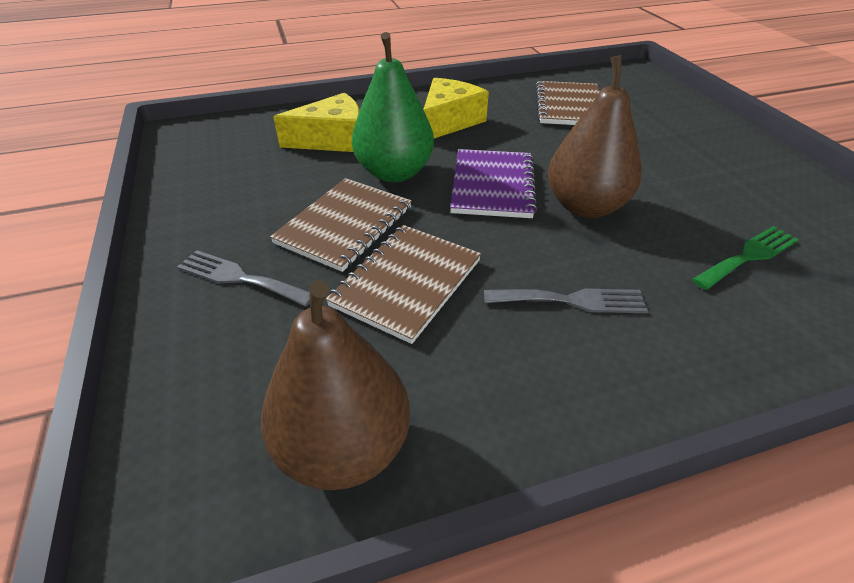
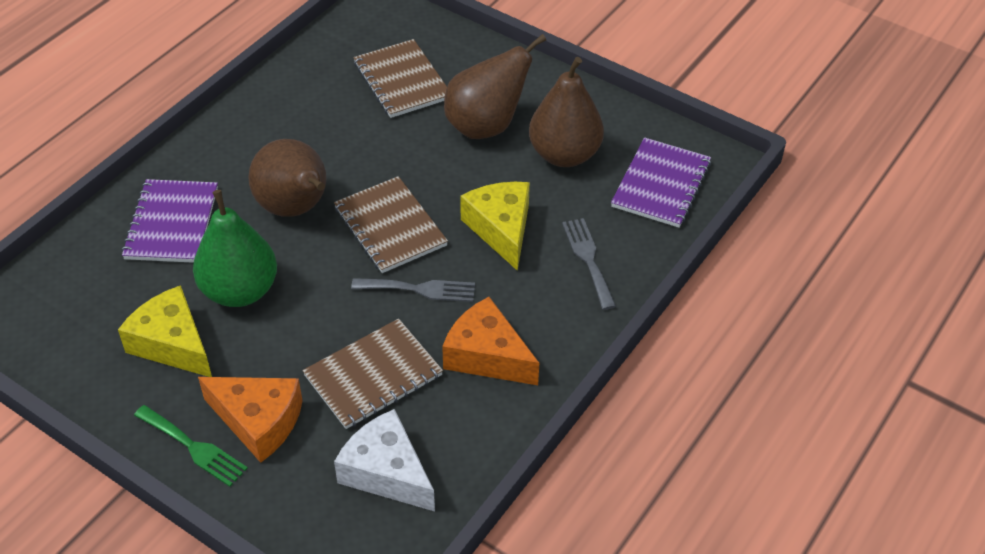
brown pear: 2 -> 3
orange cheese: 0 -> 2
purple notebook: 1 -> 2
white cheese: 0 -> 1

